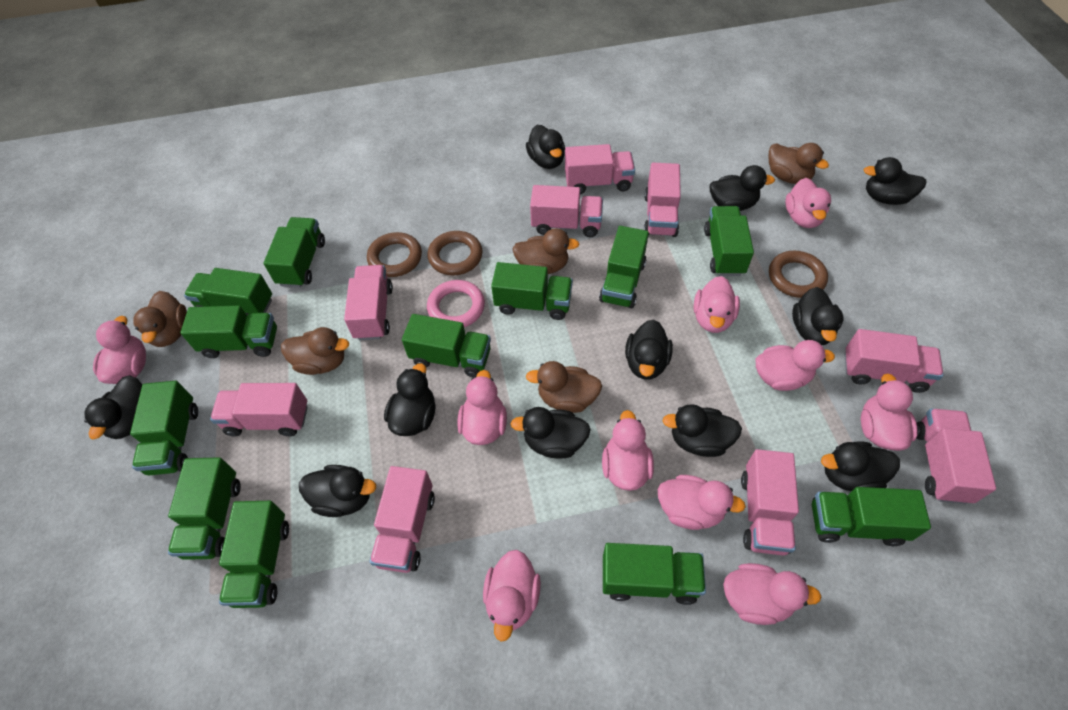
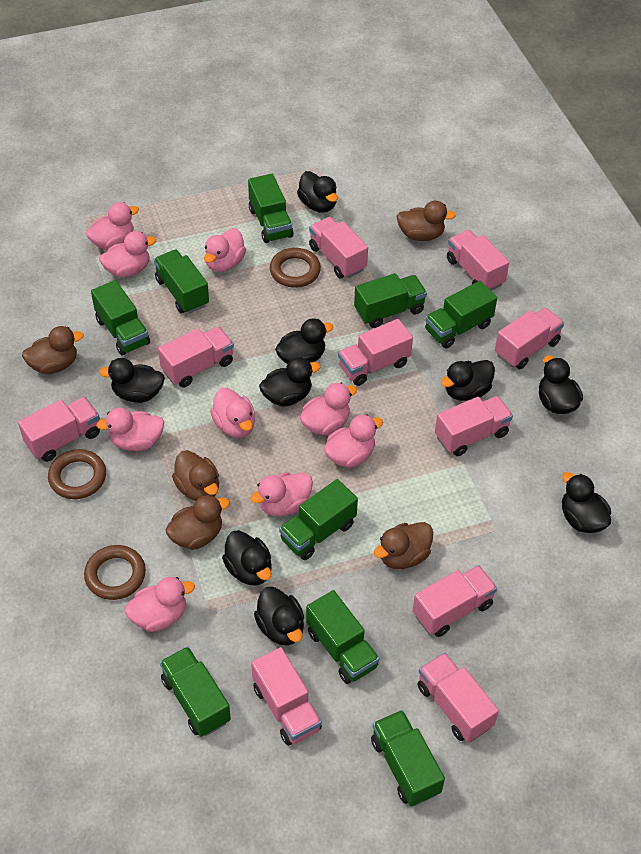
black duck: 11 -> 9
green truck: 12 -> 9
pink duck: 10 -> 9
pink ring: 1 -> 0
pink truck: 9 -> 10

